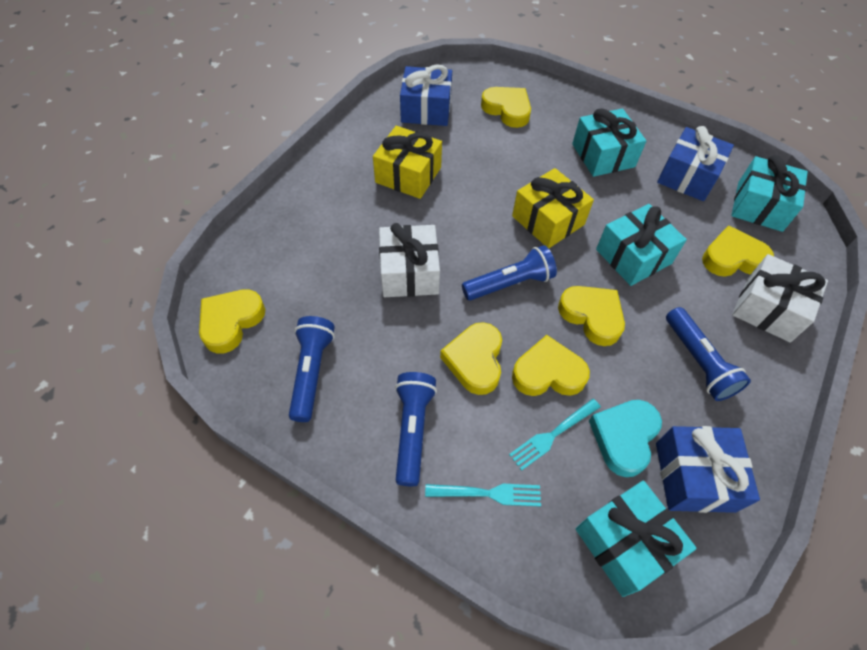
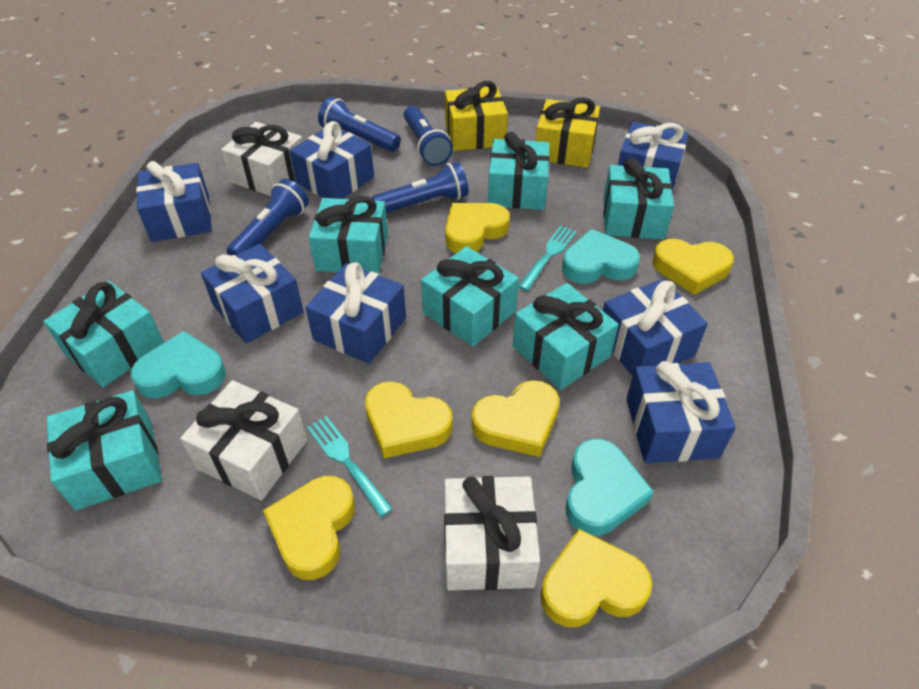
blue gift: 3 -> 7
turquoise gift: 4 -> 7
turquoise heart: 1 -> 3
white gift: 2 -> 3

